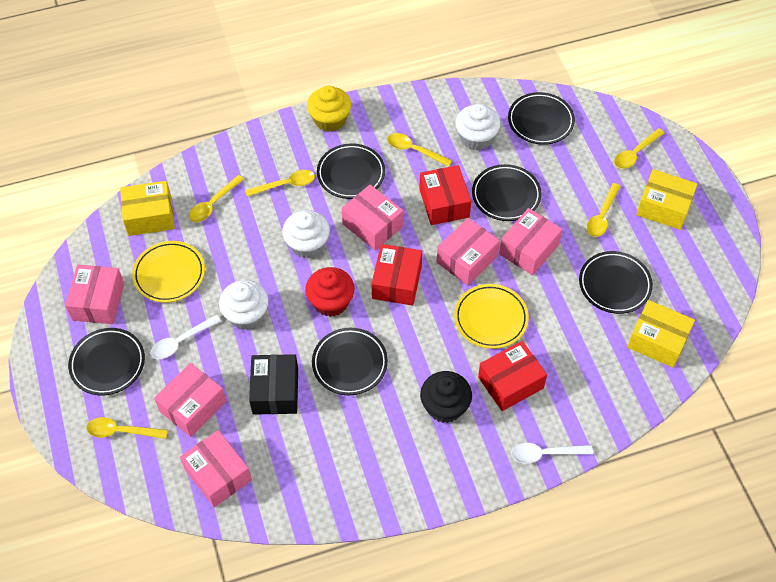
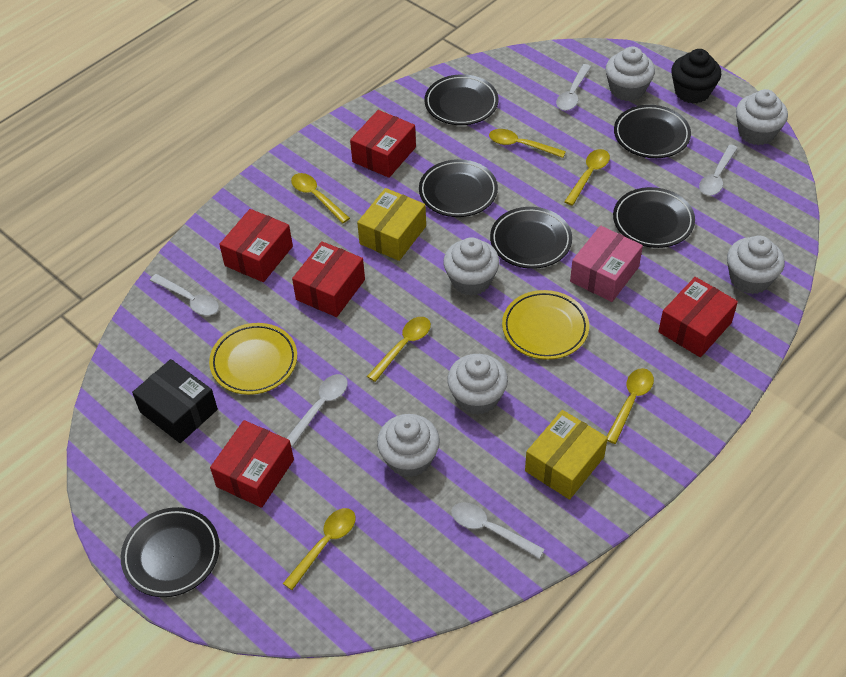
pink box: 6 -> 1
red box: 3 -> 5
red cupcake: 1 -> 0
white cupcake: 3 -> 6
white spoon: 2 -> 5
yellow box: 3 -> 2
yellow cupcake: 1 -> 0

